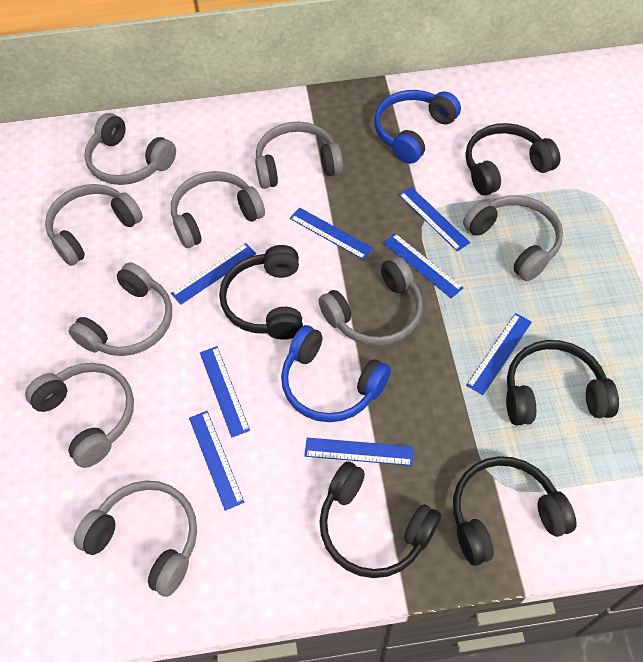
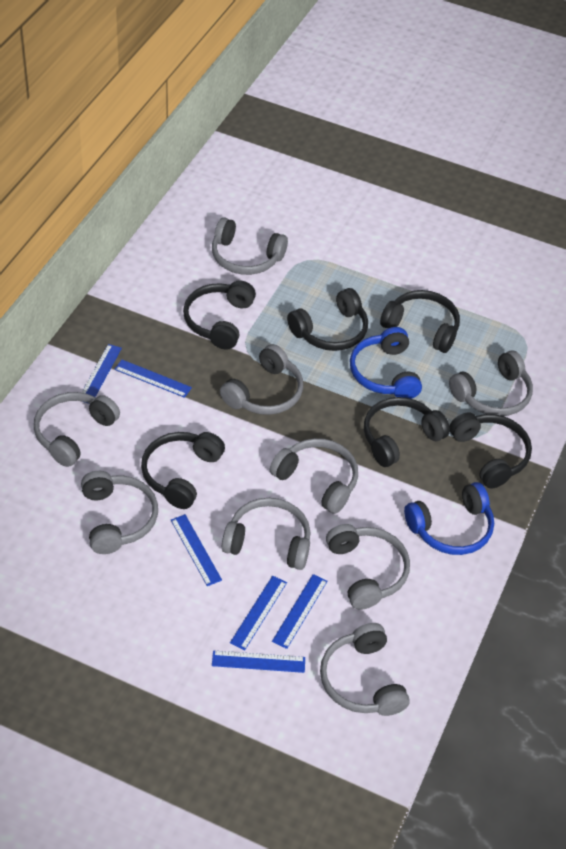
black headphones: 5 -> 6
blue ruler: 8 -> 6

